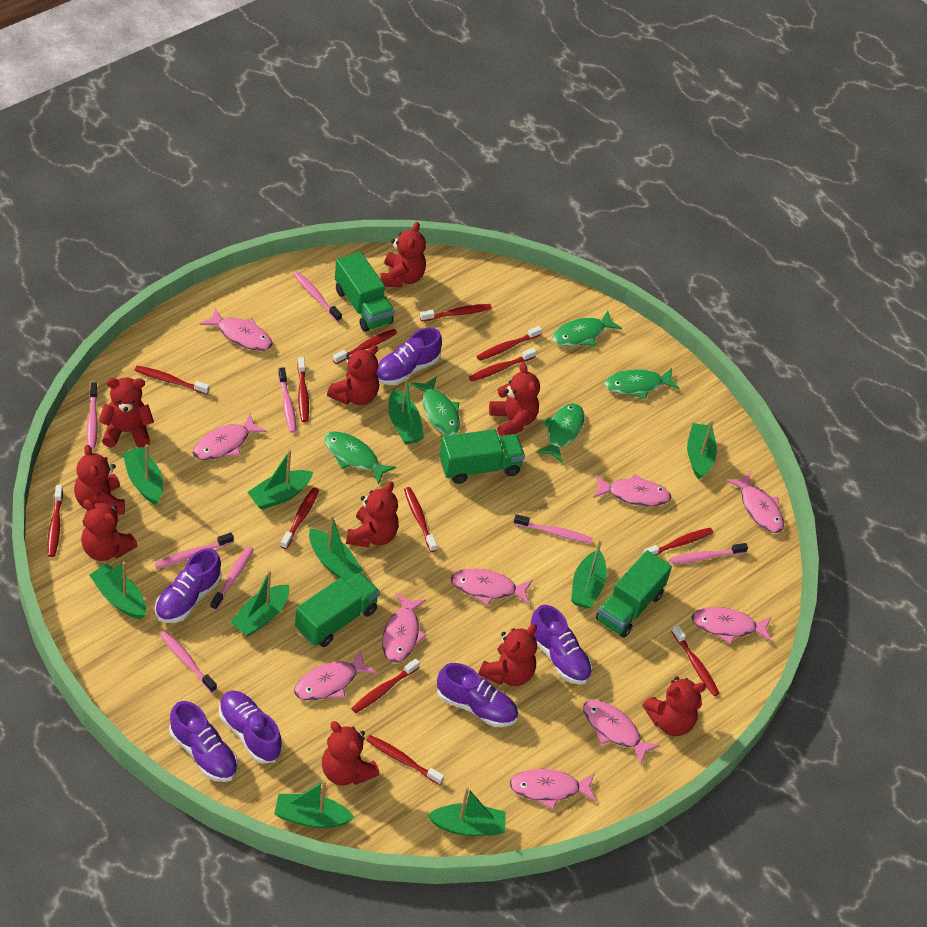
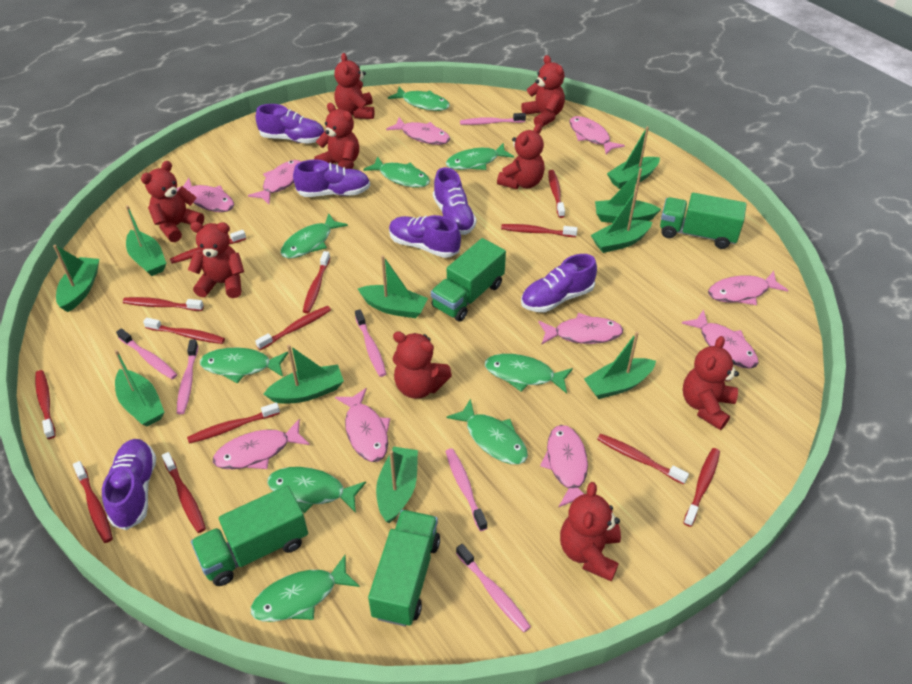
green fish: 5 -> 9
pink toothbrush: 8 -> 6
red teddy bear: 10 -> 9

